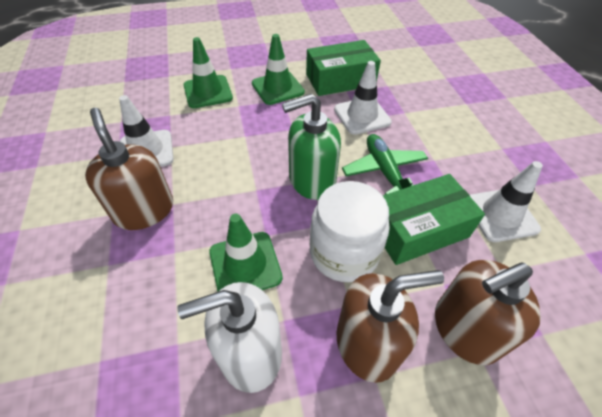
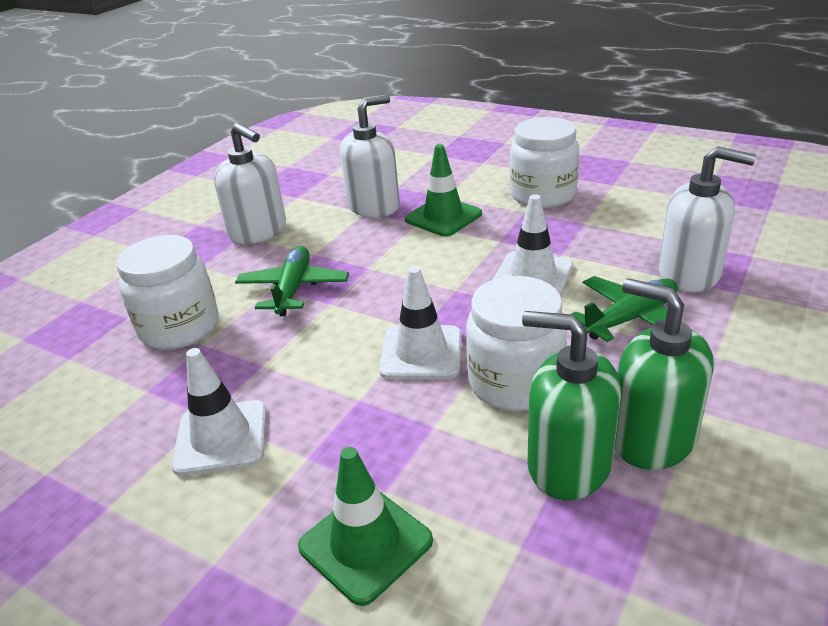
brown soap dispenser: 3 -> 0
green box: 2 -> 0
green plane: 1 -> 2
green soap dispenser: 1 -> 2
green traffic cone: 3 -> 2
white jar: 1 -> 3
white soap dispenser: 1 -> 3

